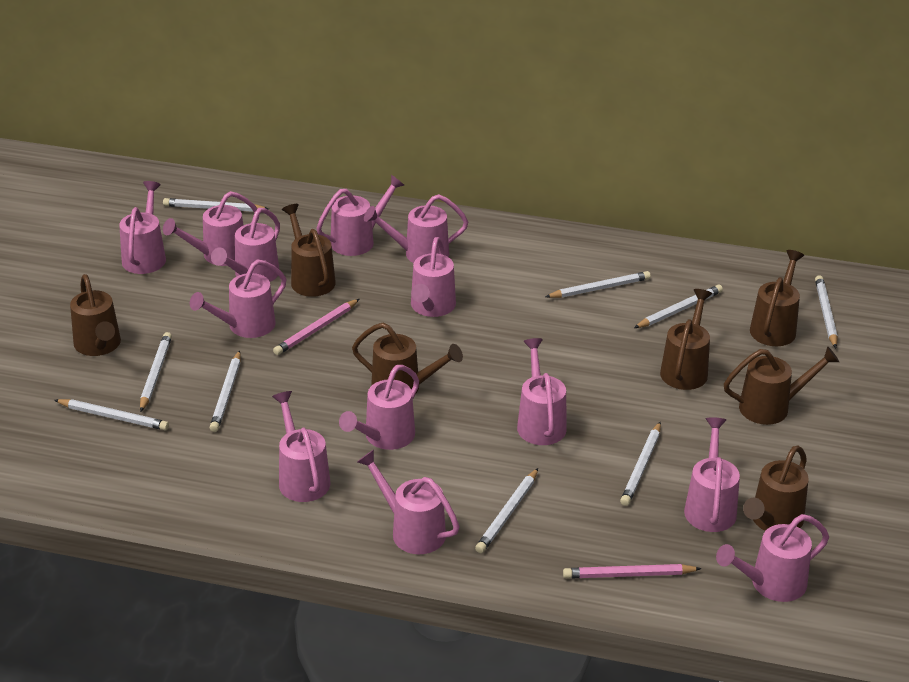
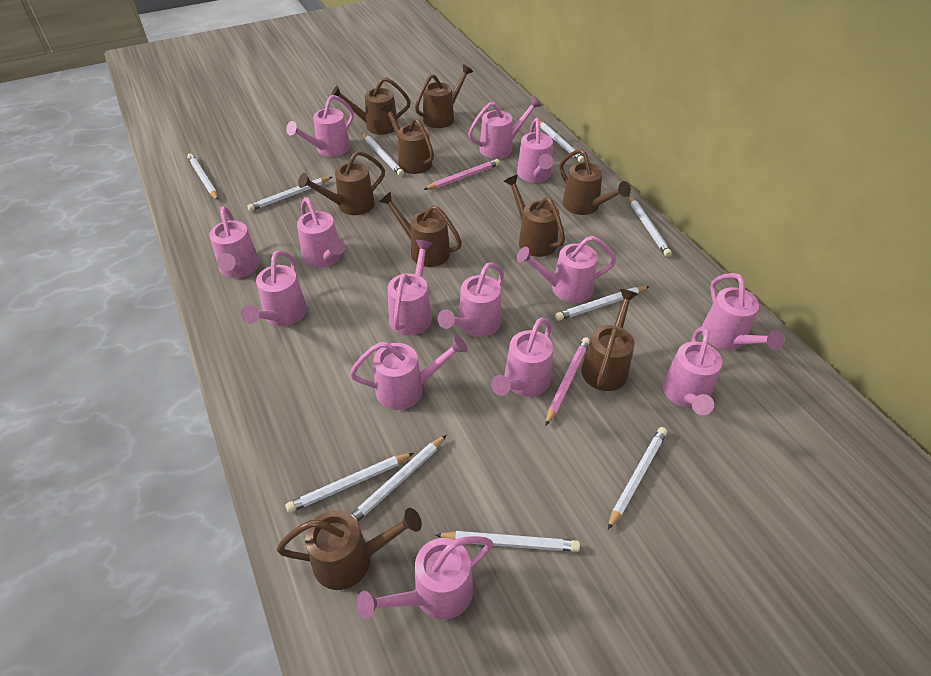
brown watering can: 7 -> 9
pink watering can: 13 -> 14
white pencil: 9 -> 10

